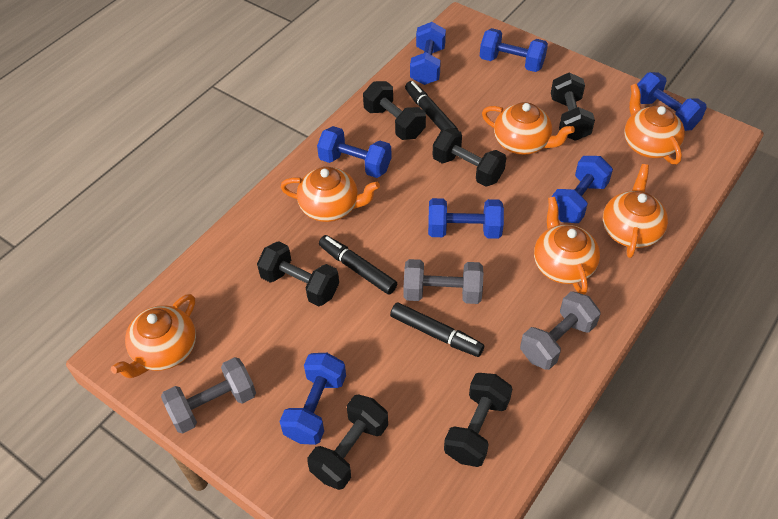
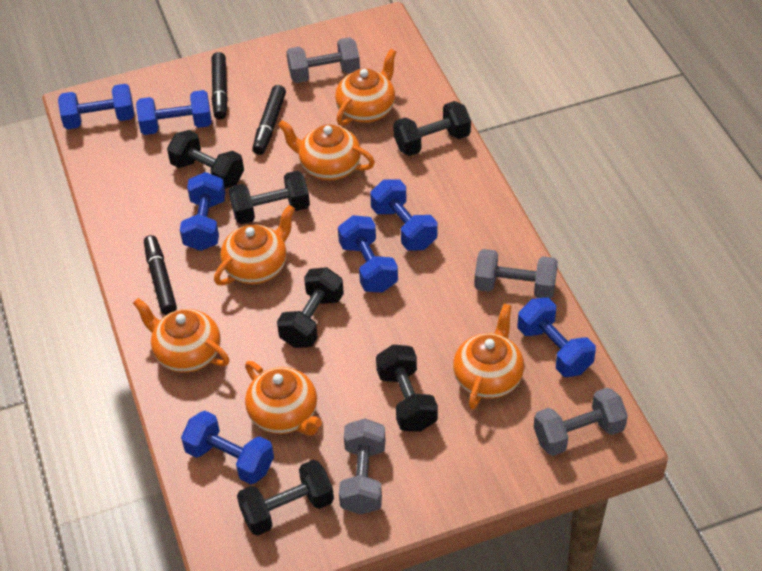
grey dumbbell: 3 -> 4

